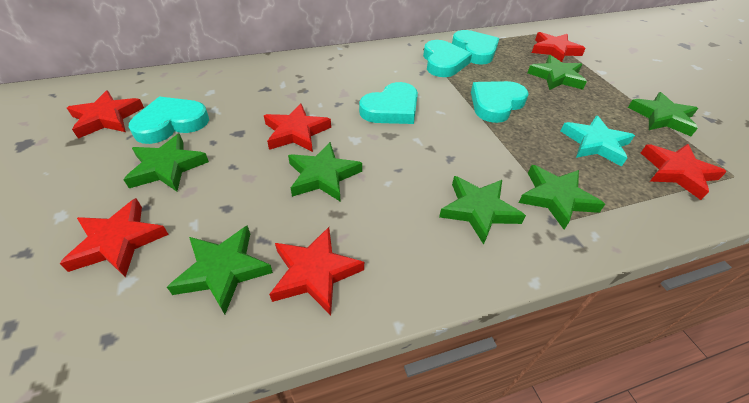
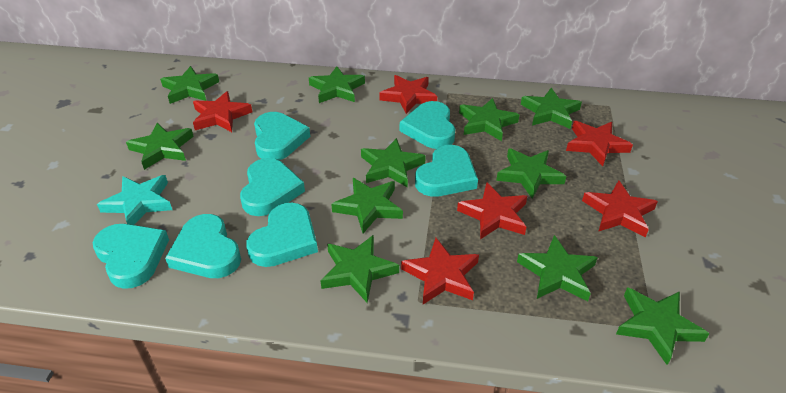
green star: 7 -> 11
turquoise heart: 5 -> 7

